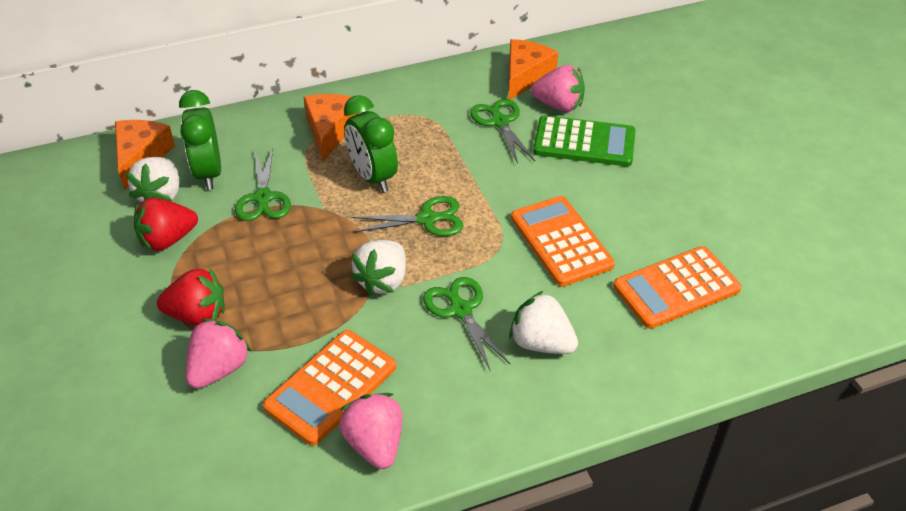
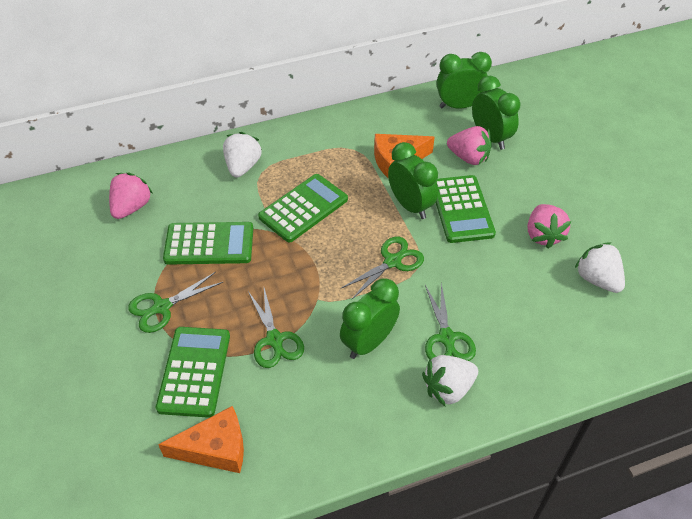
green calculator: 1 -> 4
green clock: 2 -> 4
orange calculator: 3 -> 0
orange cheese: 3 -> 2
red strawberry: 2 -> 0

